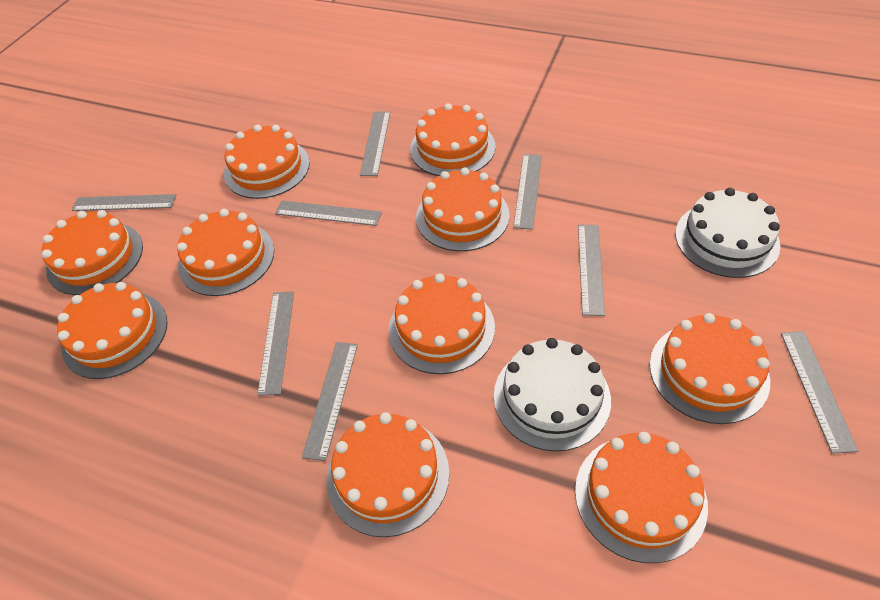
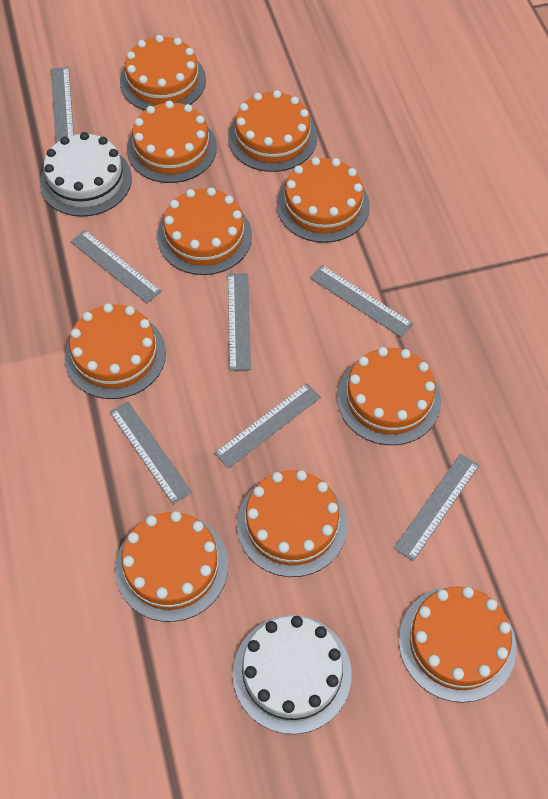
grey ruler: 8 -> 7

